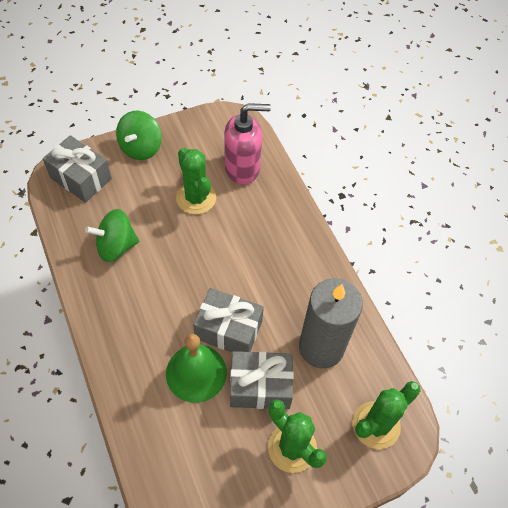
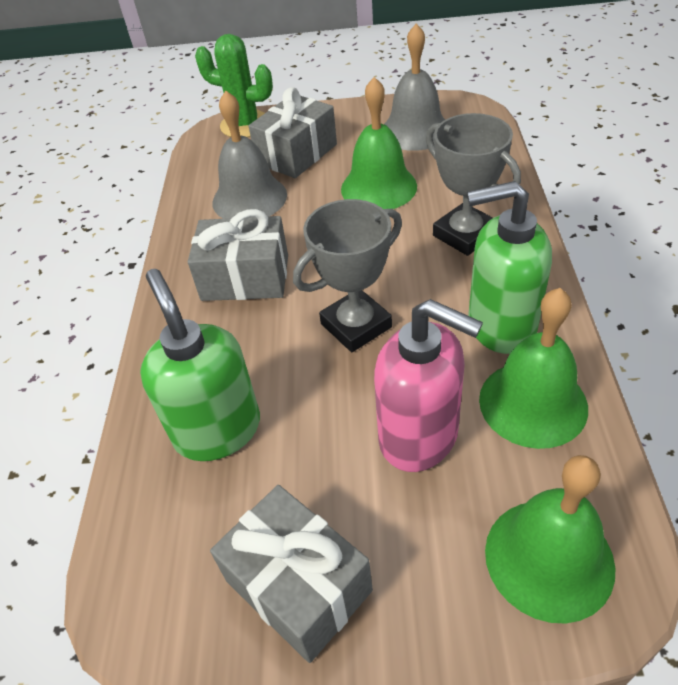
green bell: 1 -> 3
green cactus: 3 -> 1
green soap dispenser: 0 -> 2
green spinning top: 2 -> 0
grey bell: 0 -> 2
grey candle: 1 -> 0
grey trophy: 0 -> 2

